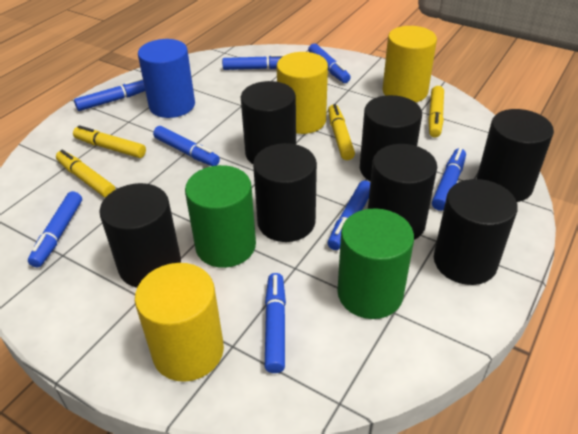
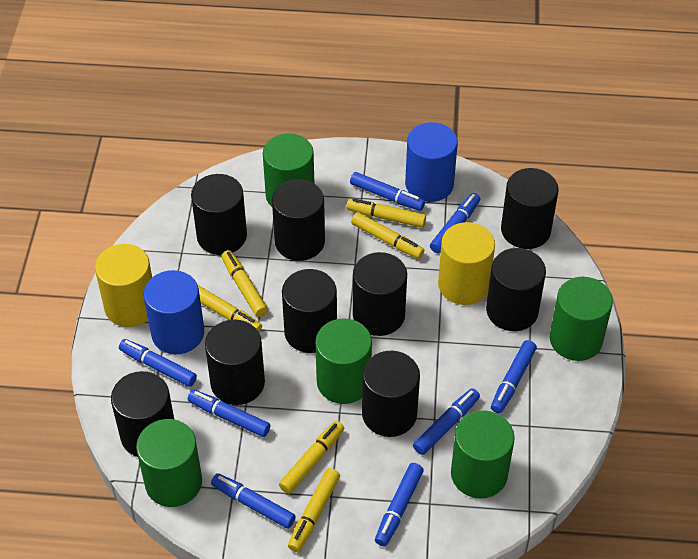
black cylinder: 7 -> 9
blue cylinder: 1 -> 2
green cylinder: 2 -> 5
yellow cylinder: 3 -> 2
yellow marker: 4 -> 6

